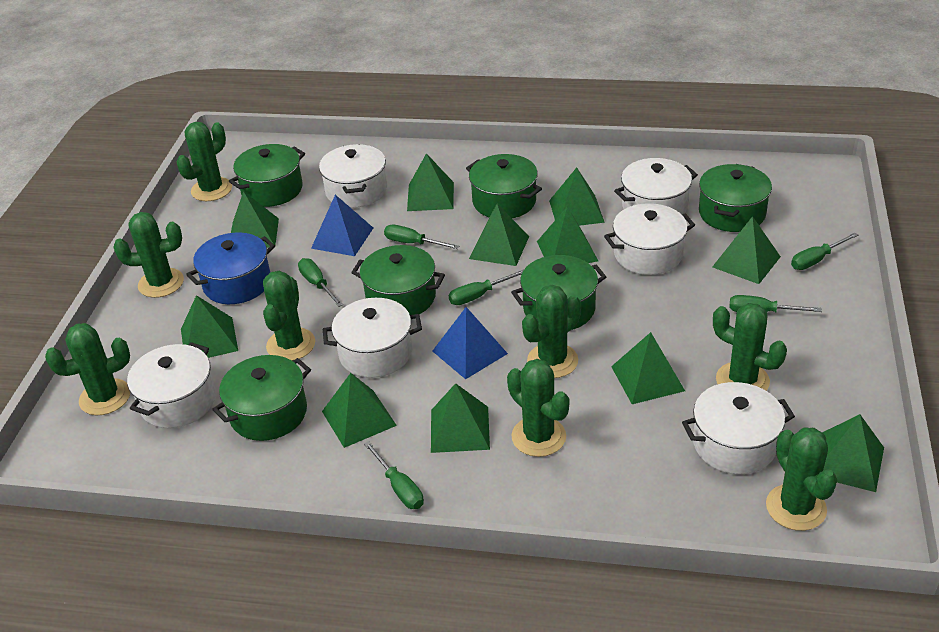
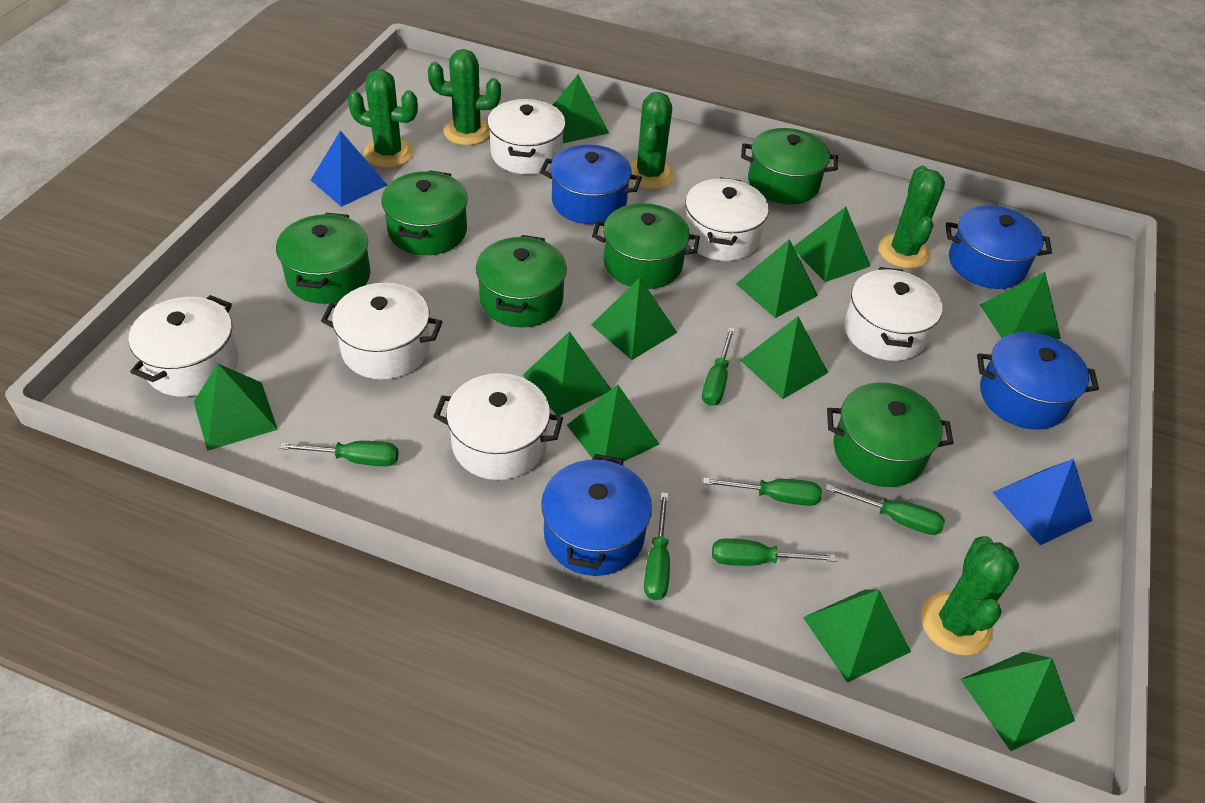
blue pot: 1 -> 4
green cactus: 8 -> 5

